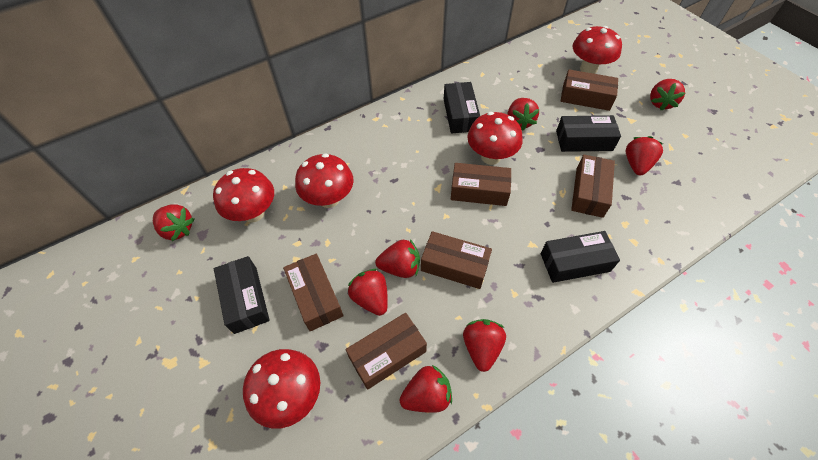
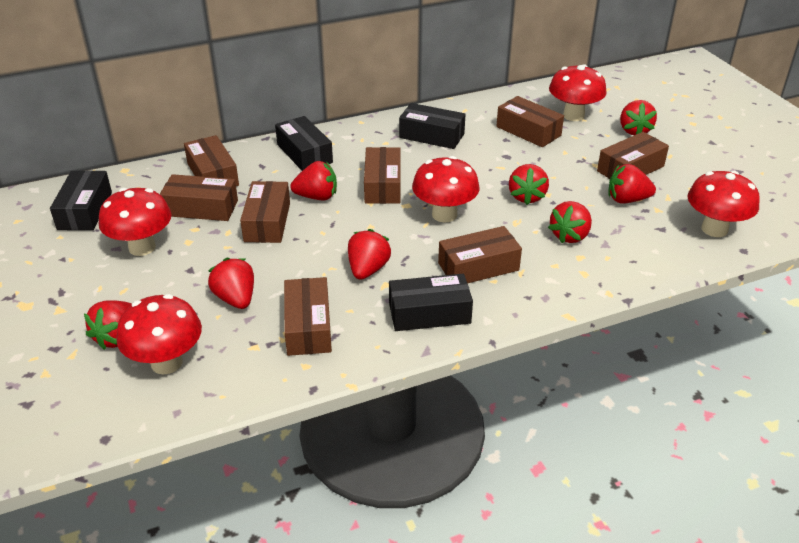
brown box: 6 -> 8

